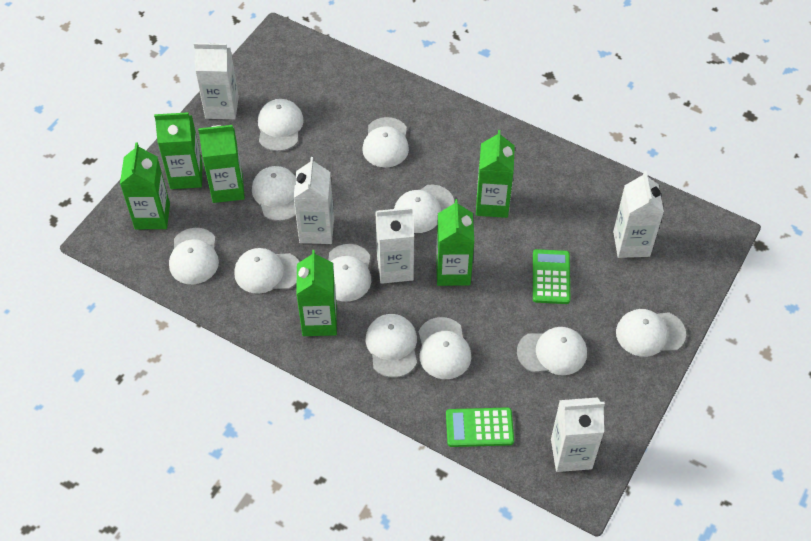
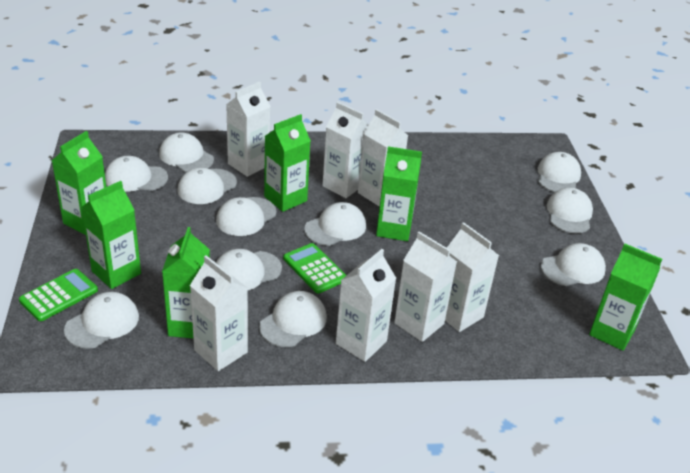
white carton: 5 -> 7

